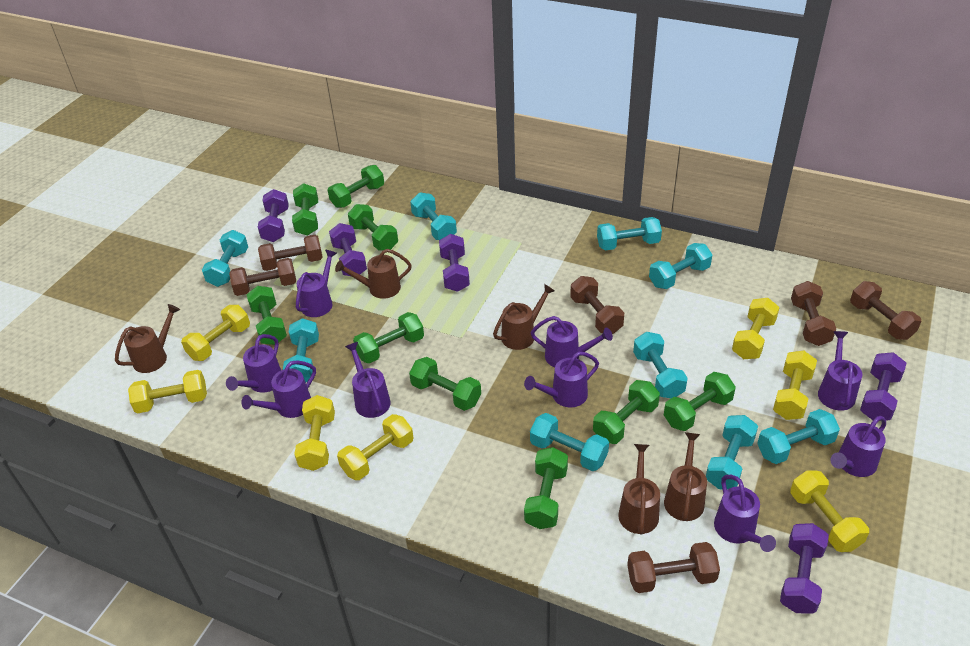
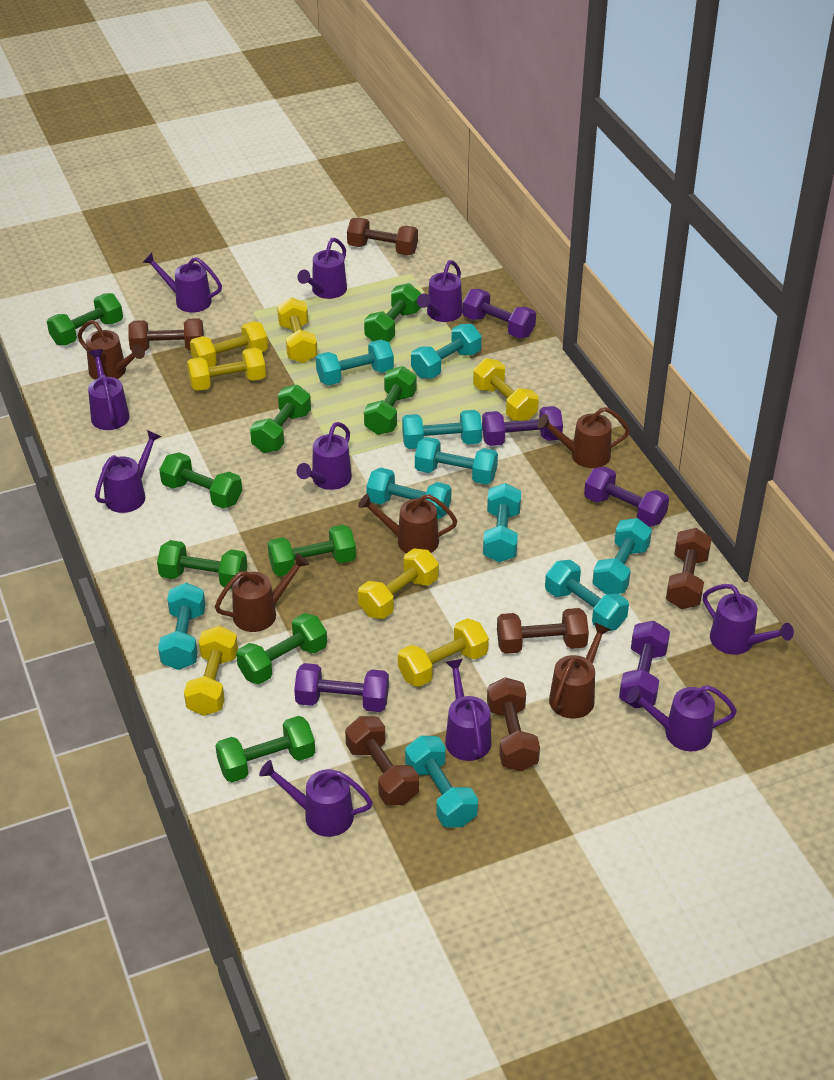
purple watering can: 9 -> 10
turquoise dumbbell: 9 -> 10

